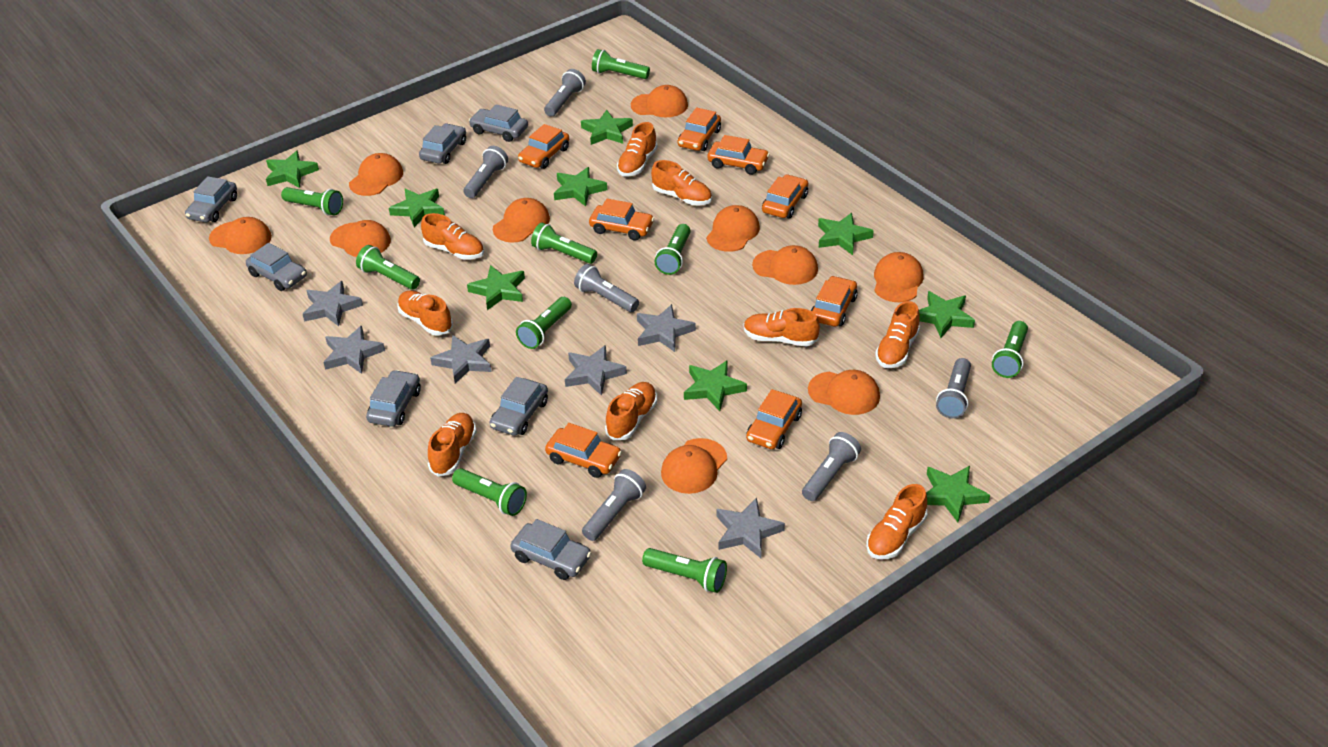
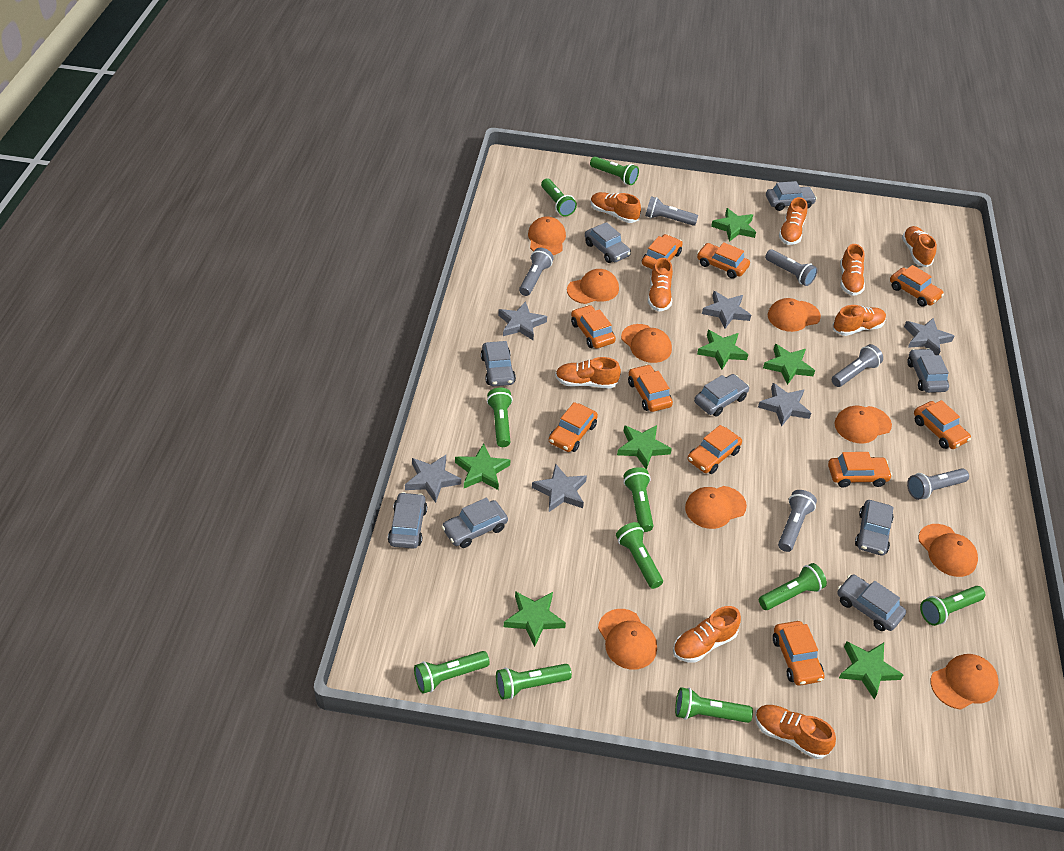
green flashlight: 9 -> 10
green star: 9 -> 7
grey car: 7 -> 9
orange cap: 10 -> 9
orange car: 8 -> 10

